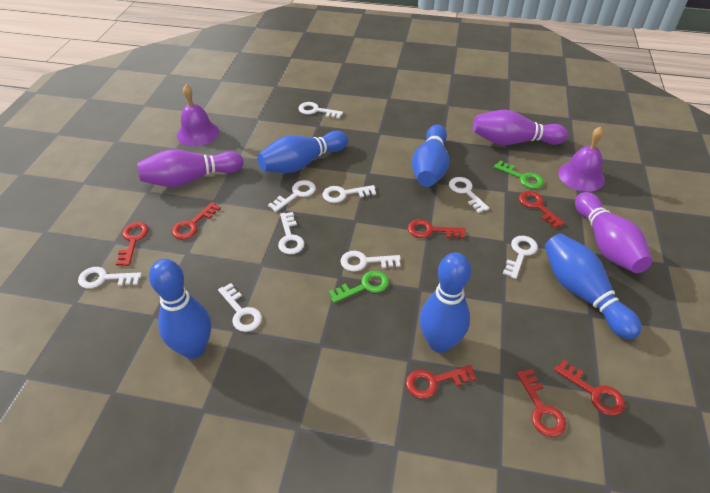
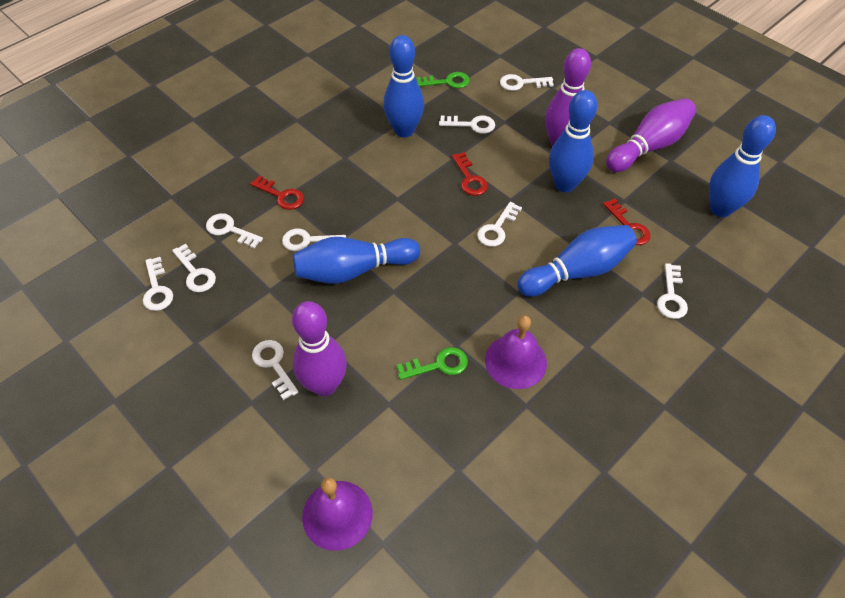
red key: 7 -> 3

